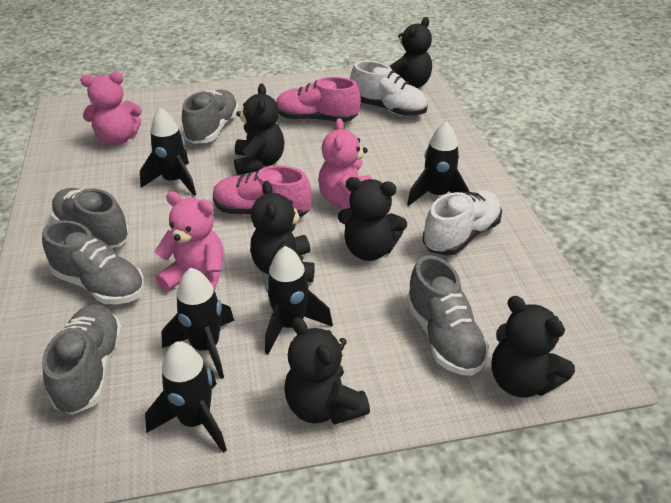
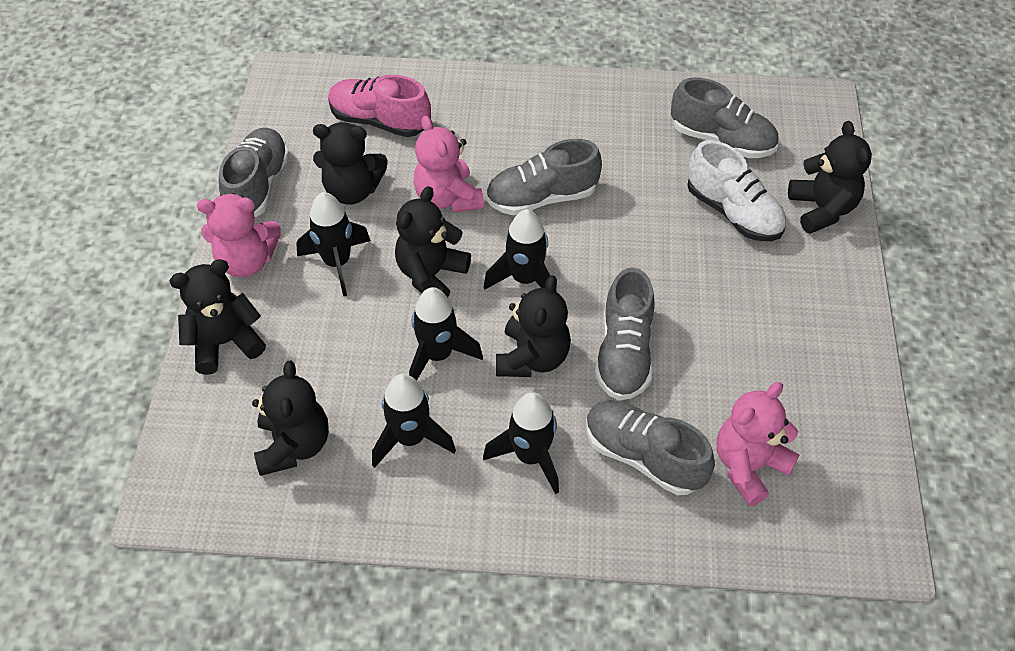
pink shoe: 2 -> 1
white shoe: 2 -> 1

